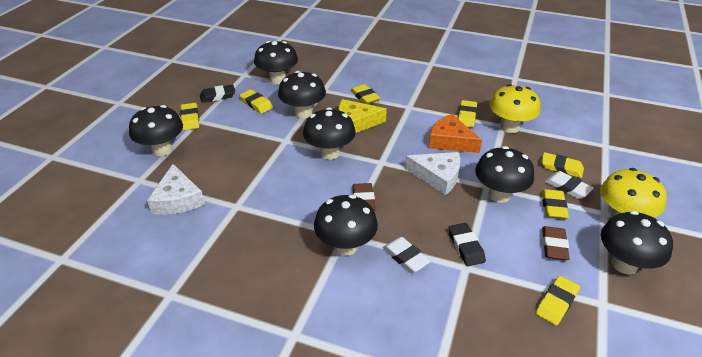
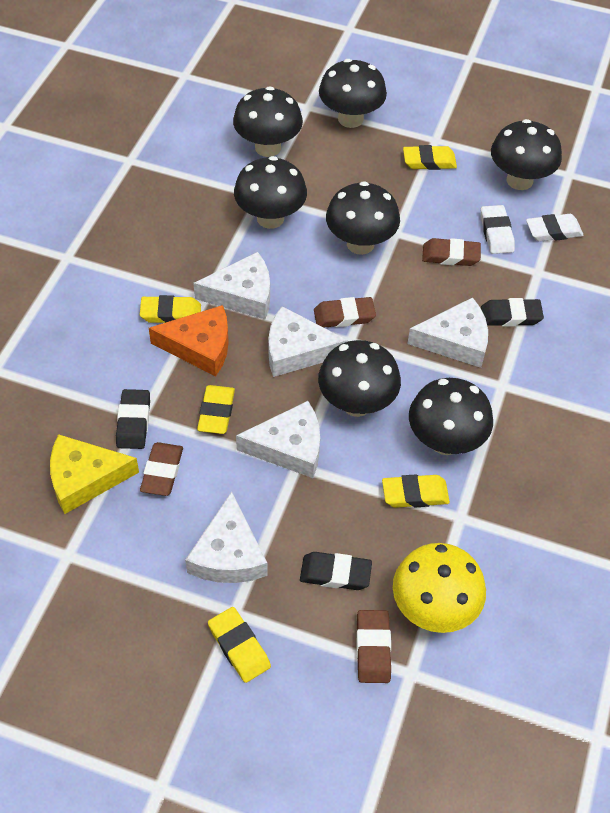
black eraser: 2 -> 3
brown eraser: 2 -> 4
white cheese: 2 -> 5
yellow eraser: 7 -> 5
yellow mushroom: 2 -> 1

